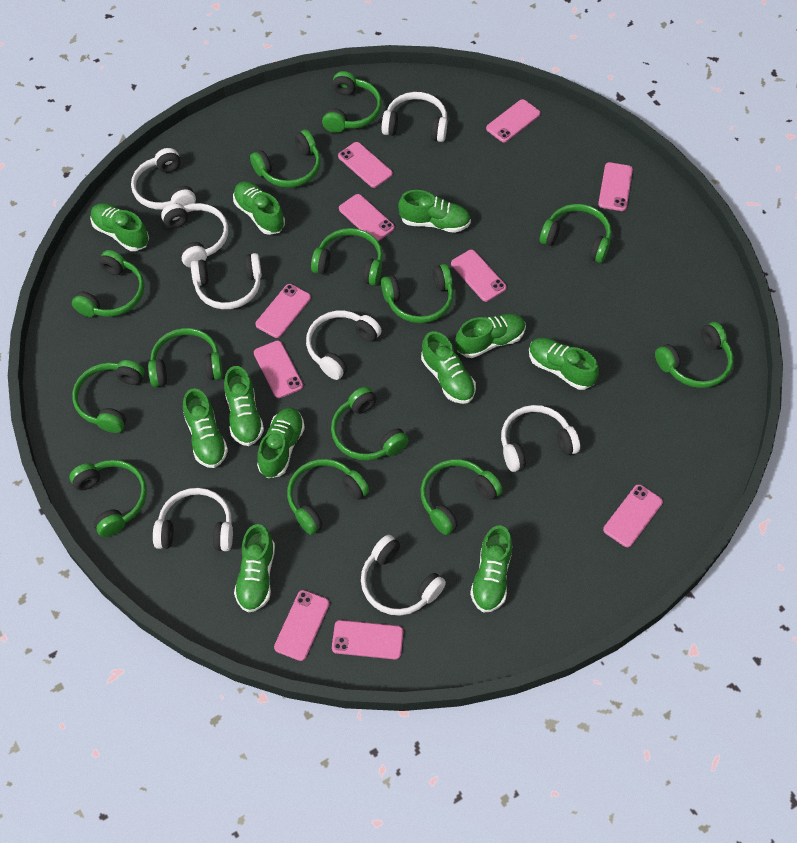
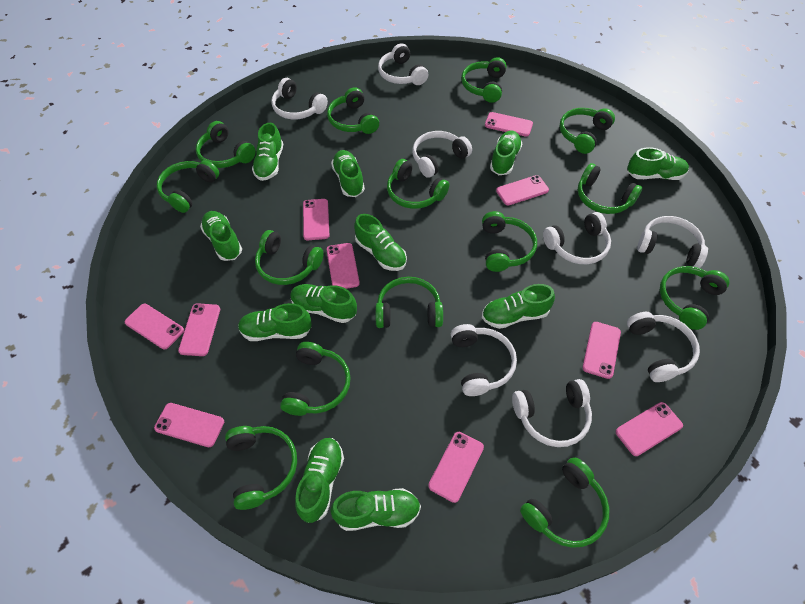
green headphones: 13 -> 14

